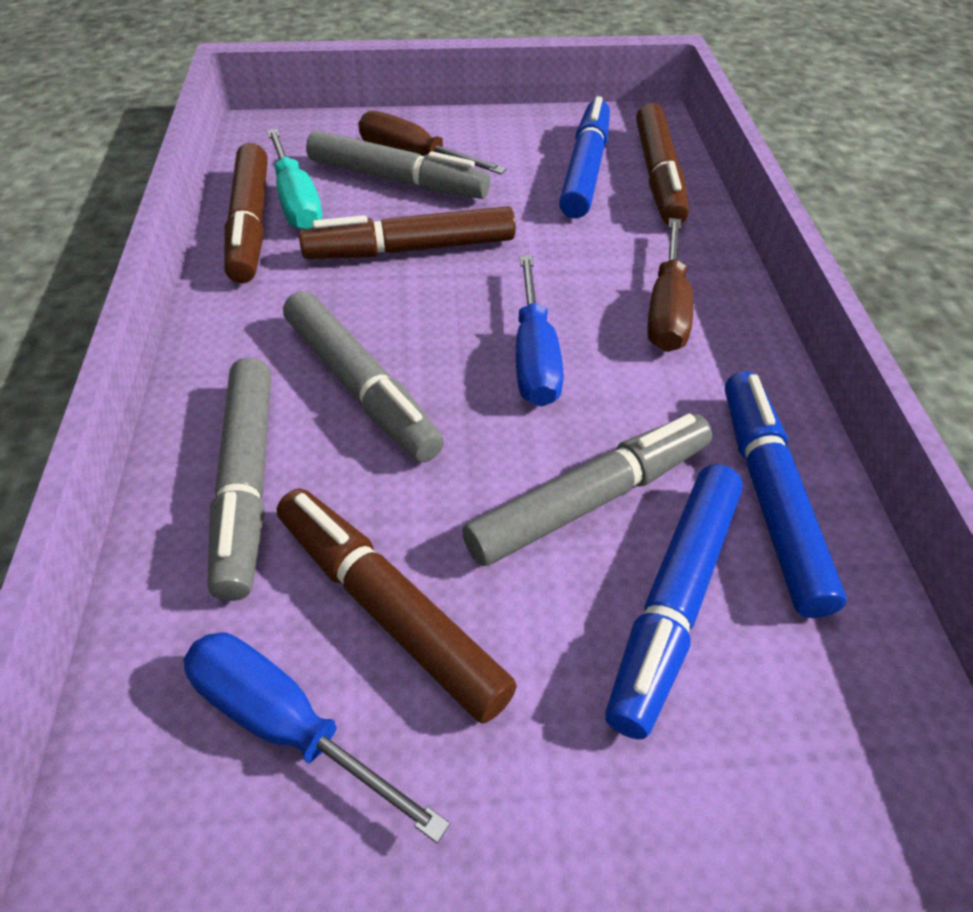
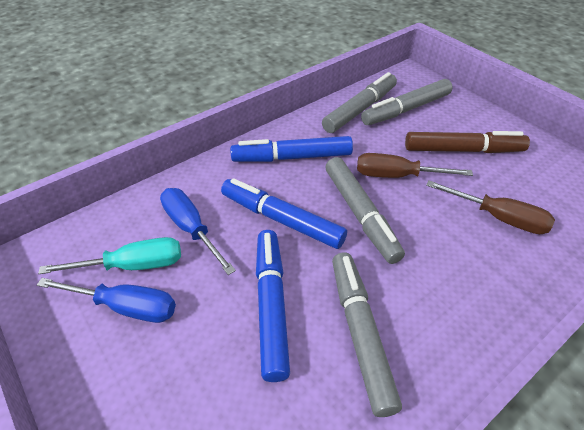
brown marker: 4 -> 1

